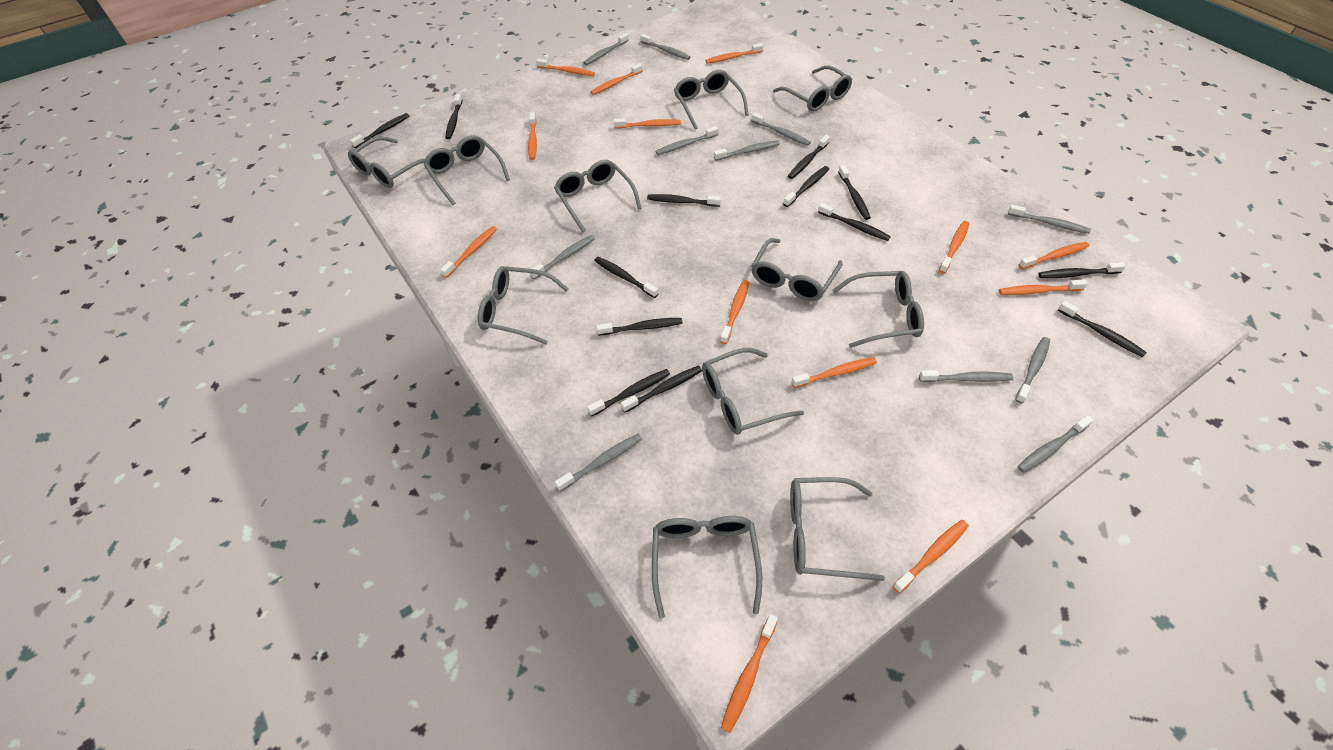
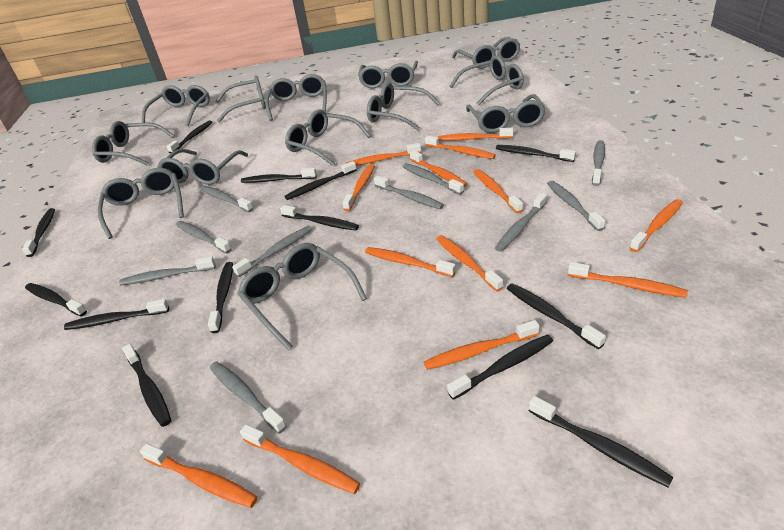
grey glasses: 11 -> 13
grey toothbrush: 11 -> 10

